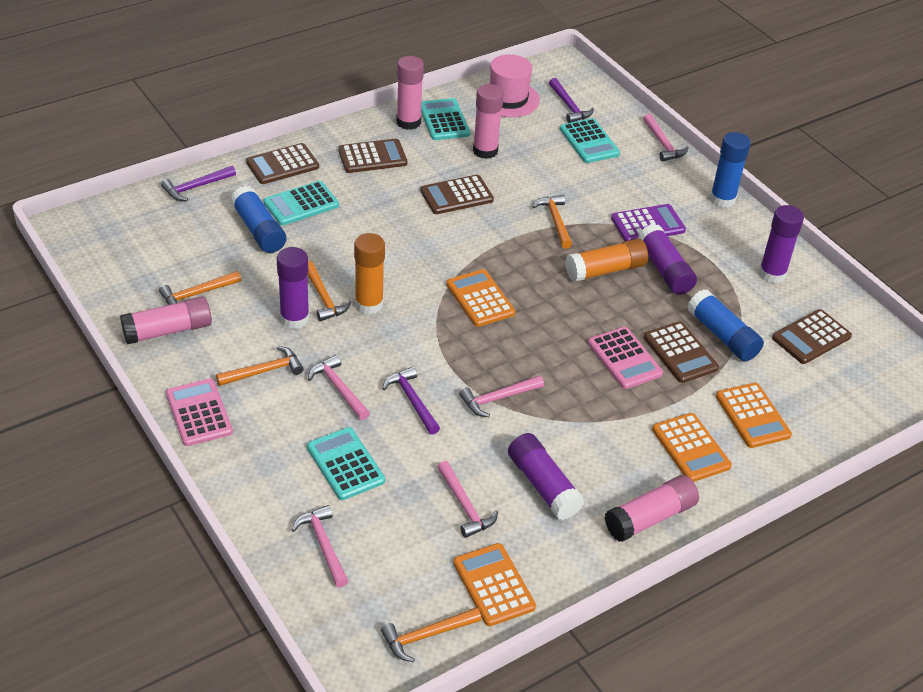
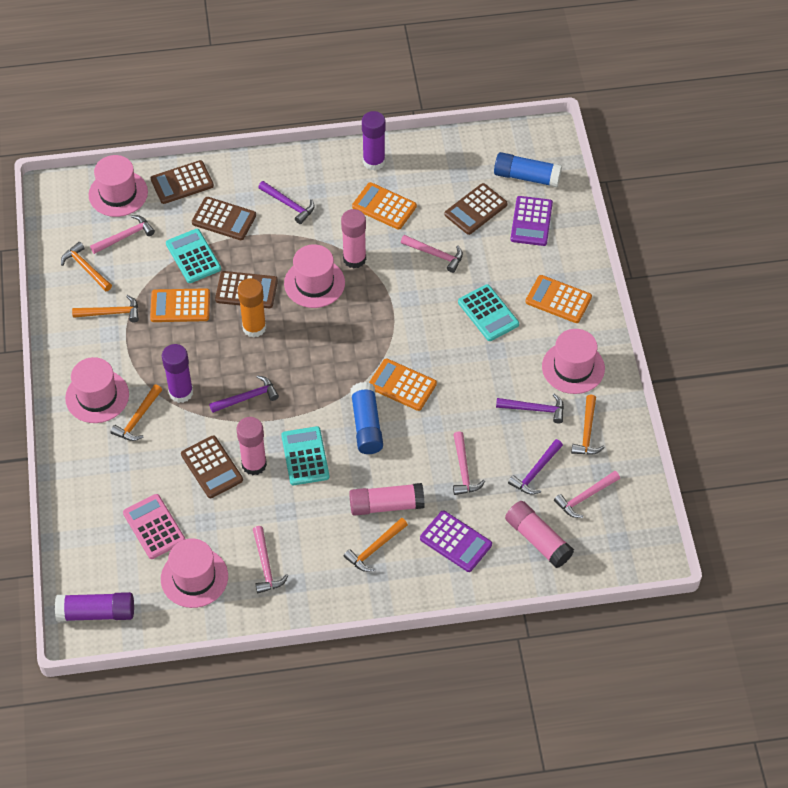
blue glue stick: 3 -> 2
orange glue stick: 2 -> 1
pink calculator: 2 -> 1
pink hat: 1 -> 5
purple calculator: 1 -> 2
purple glue stick: 4 -> 3
purple hammer: 3 -> 4
turquoise calculator: 4 -> 3

